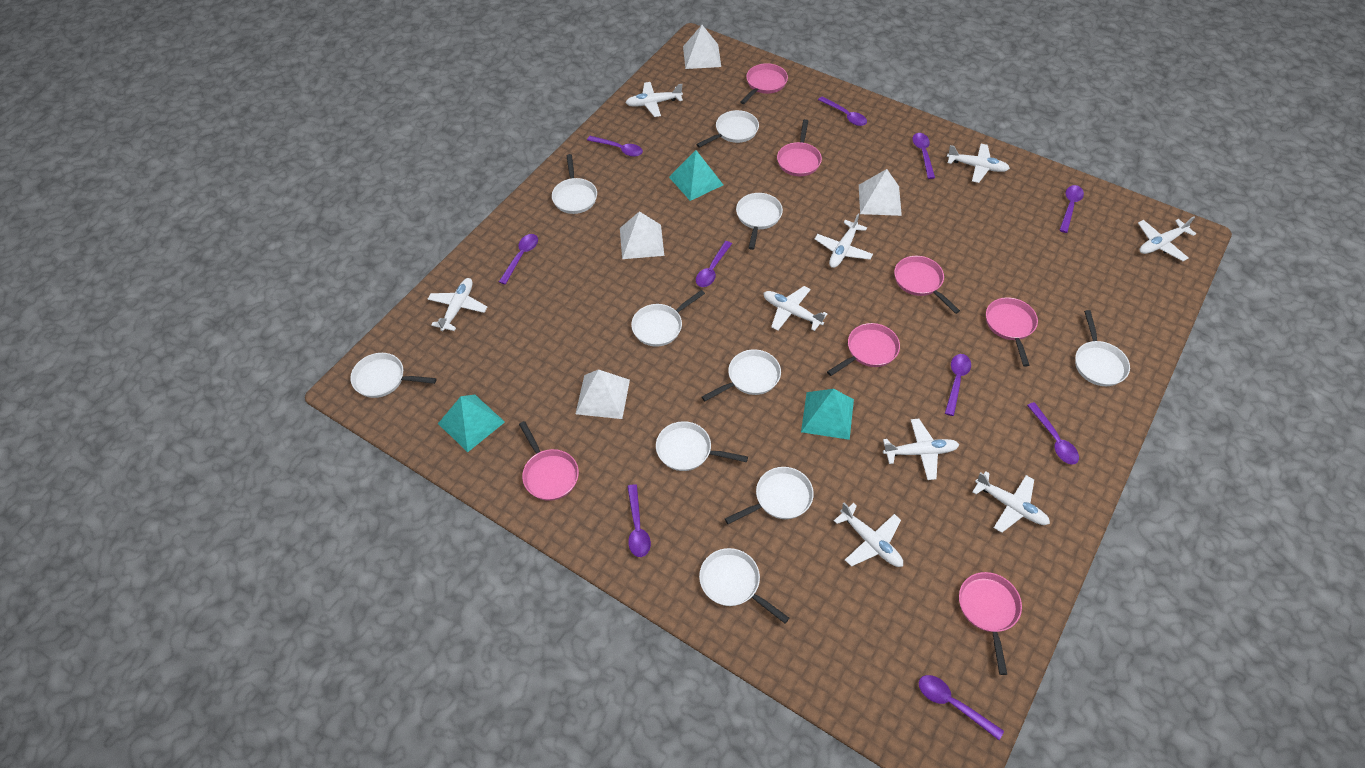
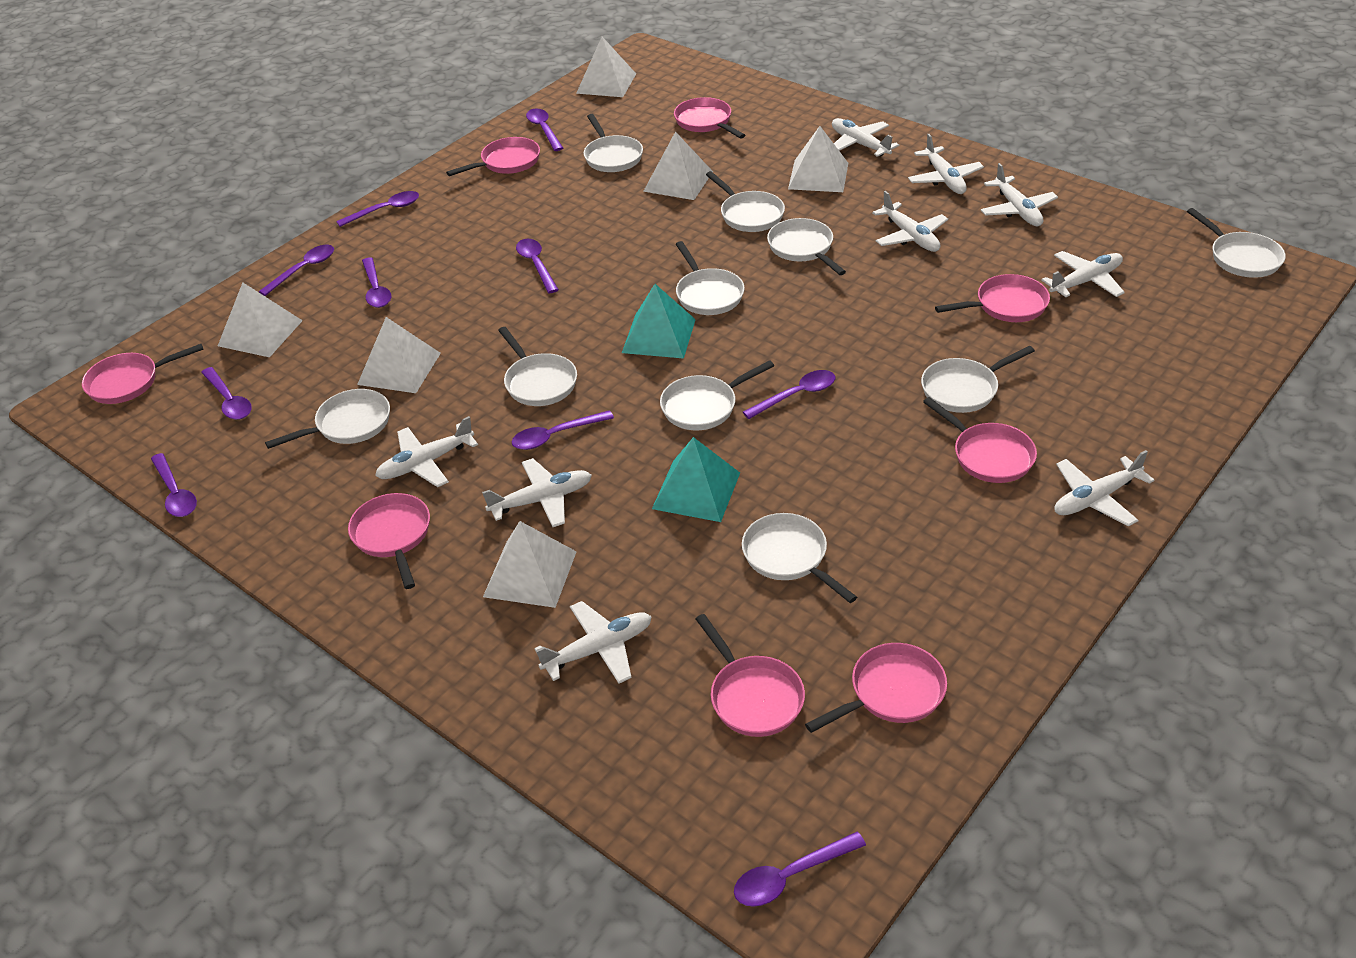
pink pan: 7 -> 8
turquoise pyramid: 3 -> 2
white pyramid: 4 -> 6

